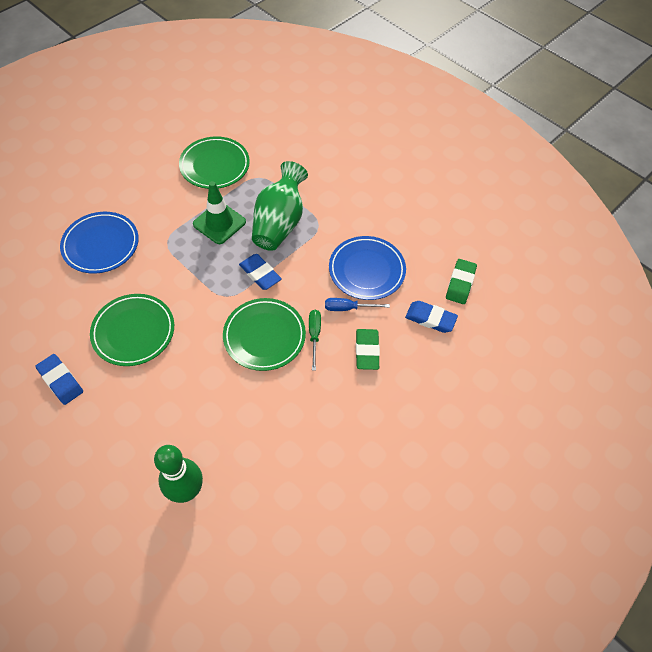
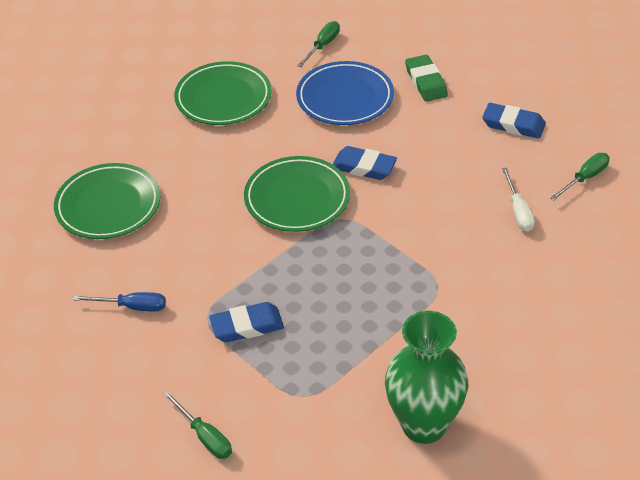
blue plate: 2 -> 1
green bowling pin: 1 -> 0
green eraser: 2 -> 1
green screwdriver: 1 -> 3
green traffic cone: 1 -> 0
white screwdriver: 0 -> 1

